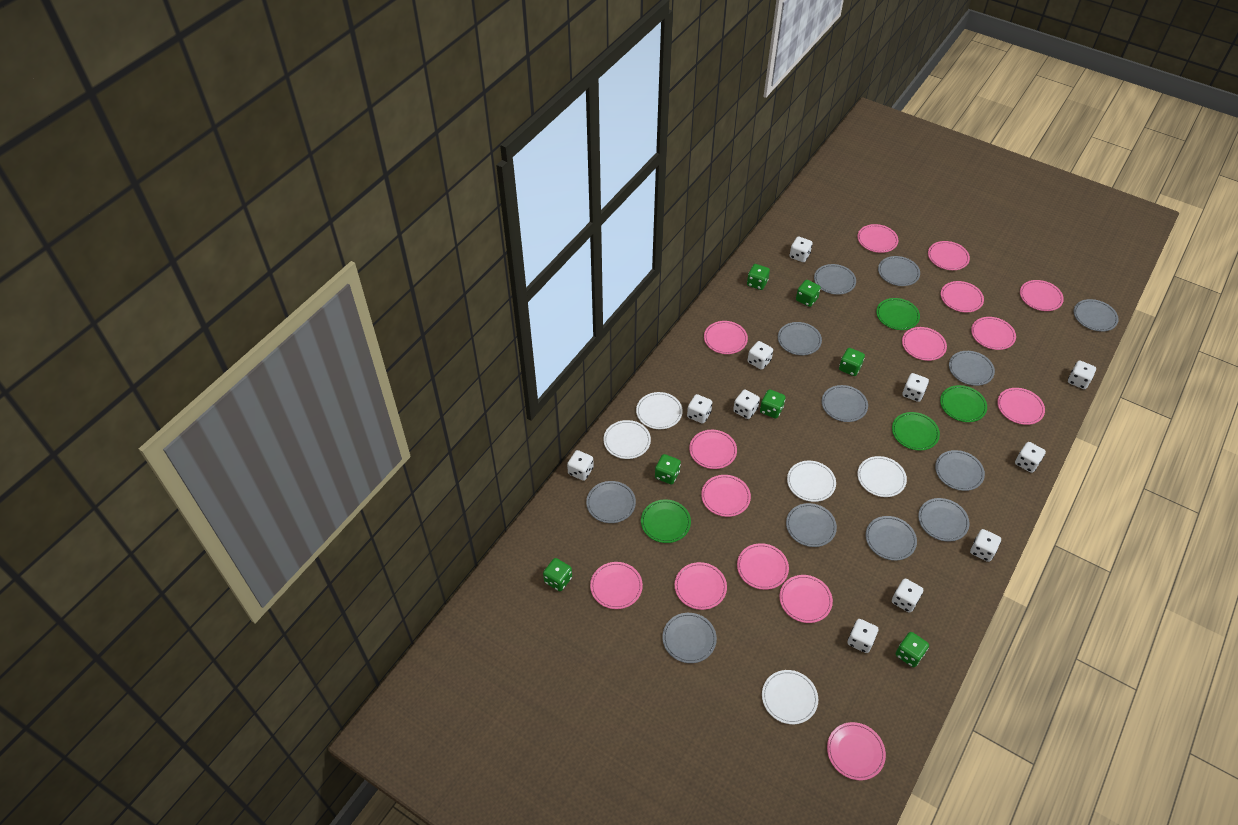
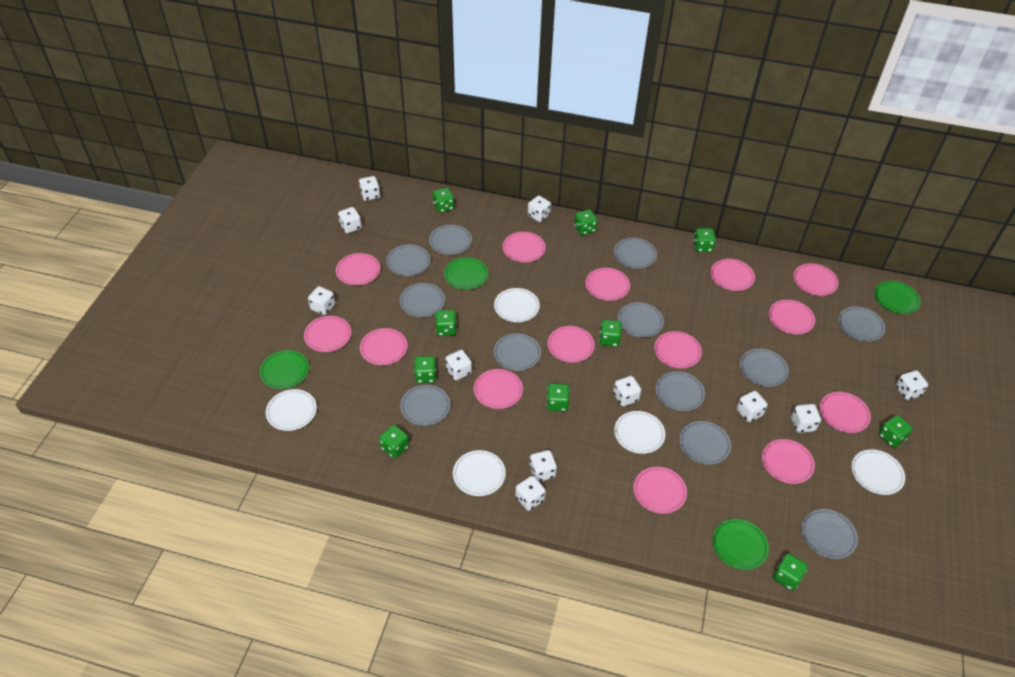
green dice: 7 -> 10
pink plate: 15 -> 14

